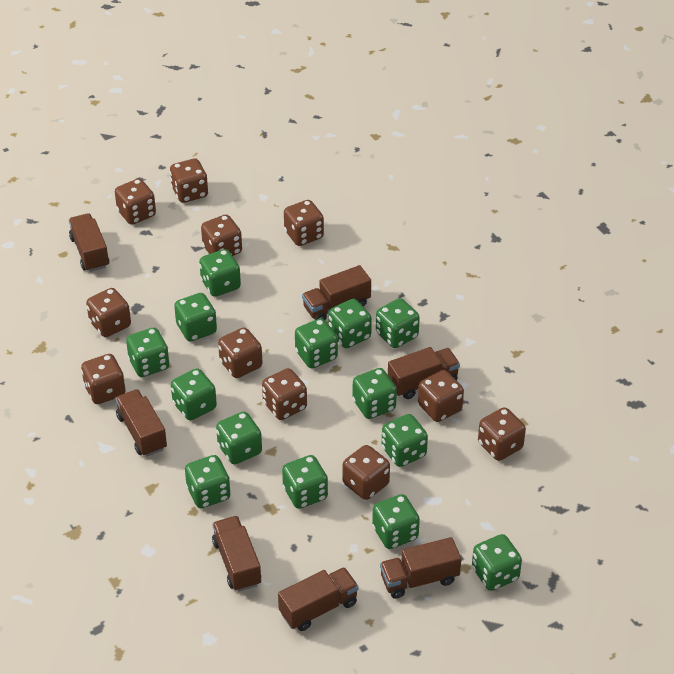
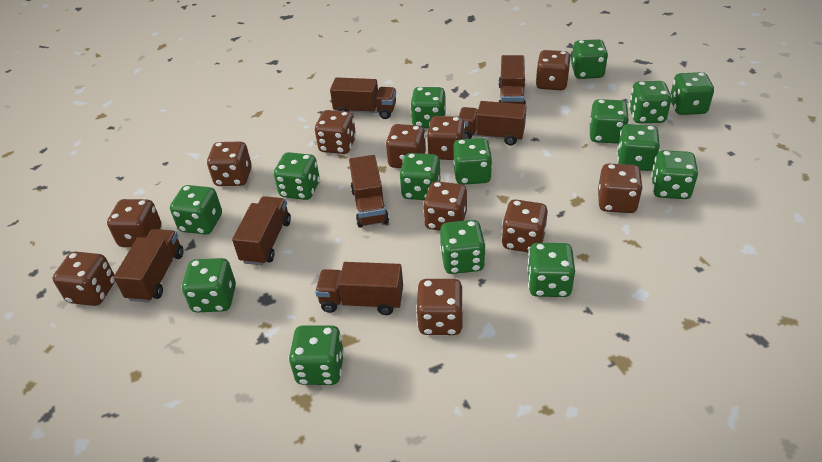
green dice: 14 -> 15

